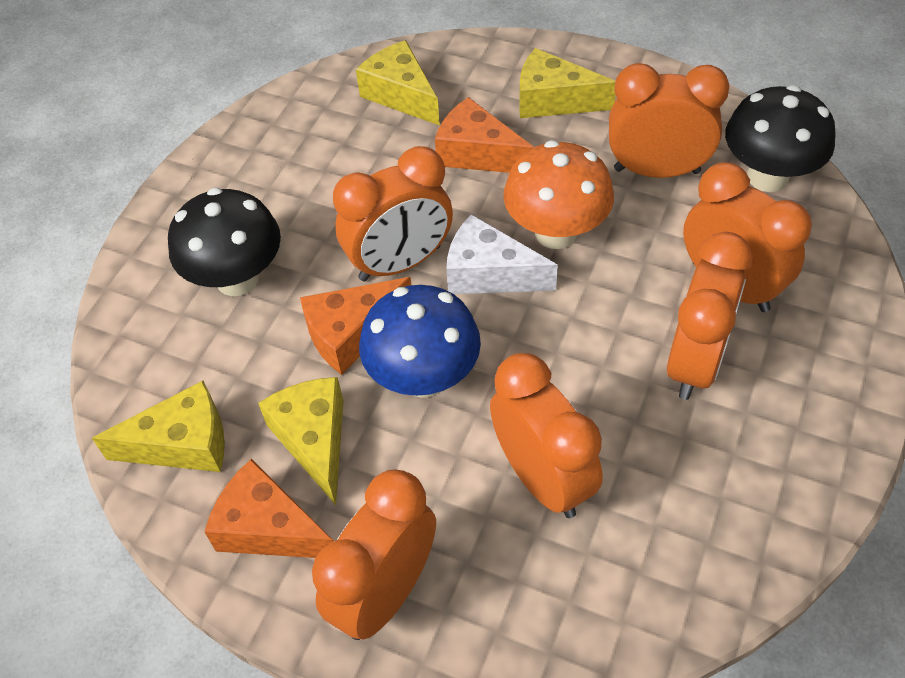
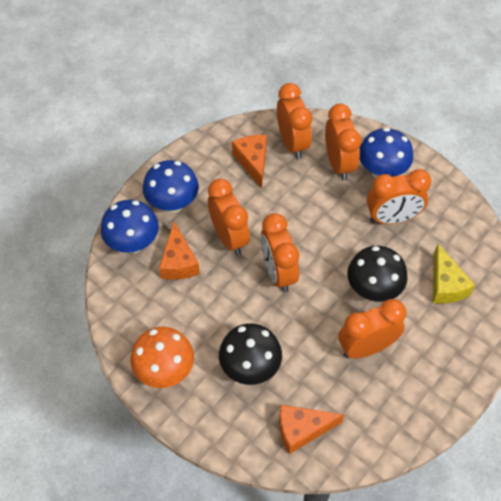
blue mushroom: 1 -> 3
white cheese: 1 -> 0
yellow cheese: 4 -> 1

